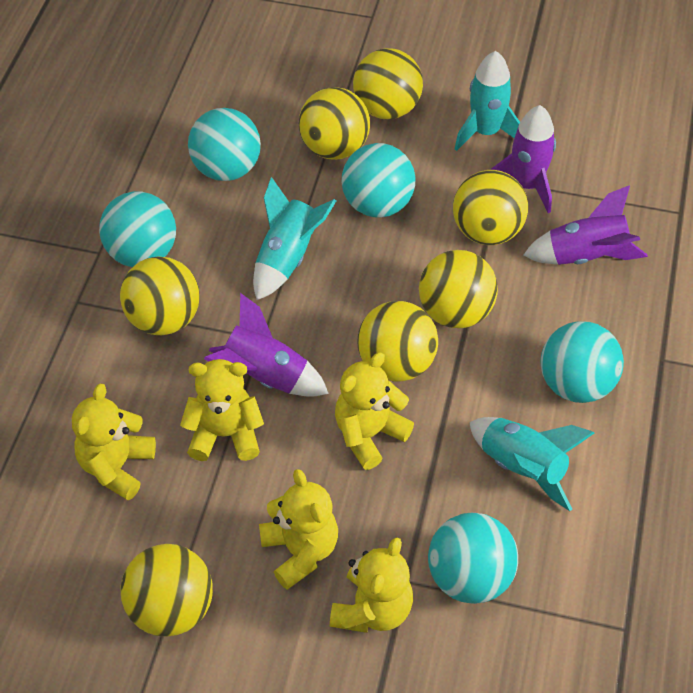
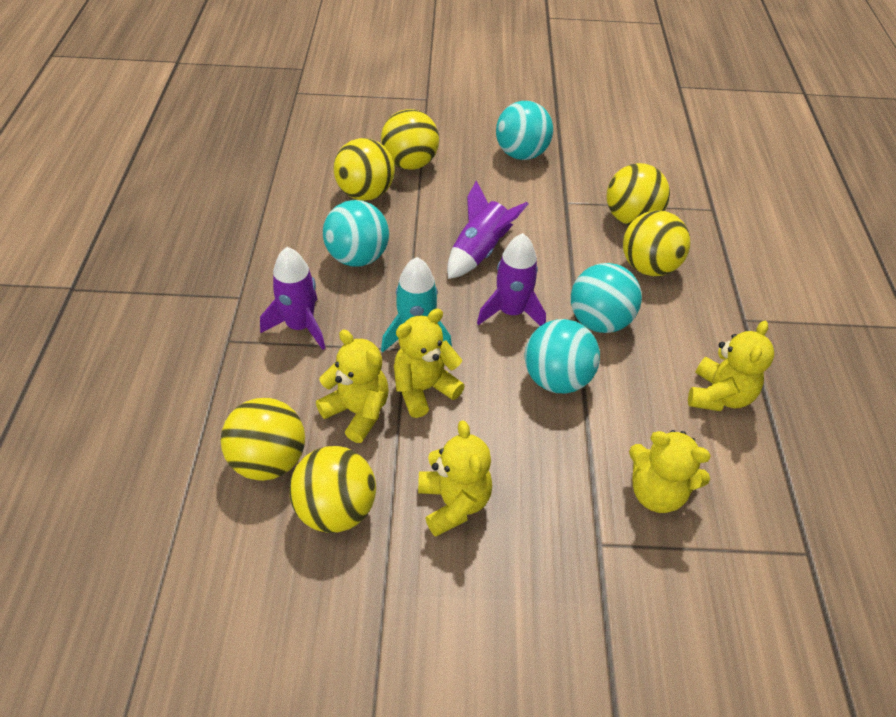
turquoise ball: 5 -> 4
turquoise rocket: 3 -> 1
yellow ball: 7 -> 6

